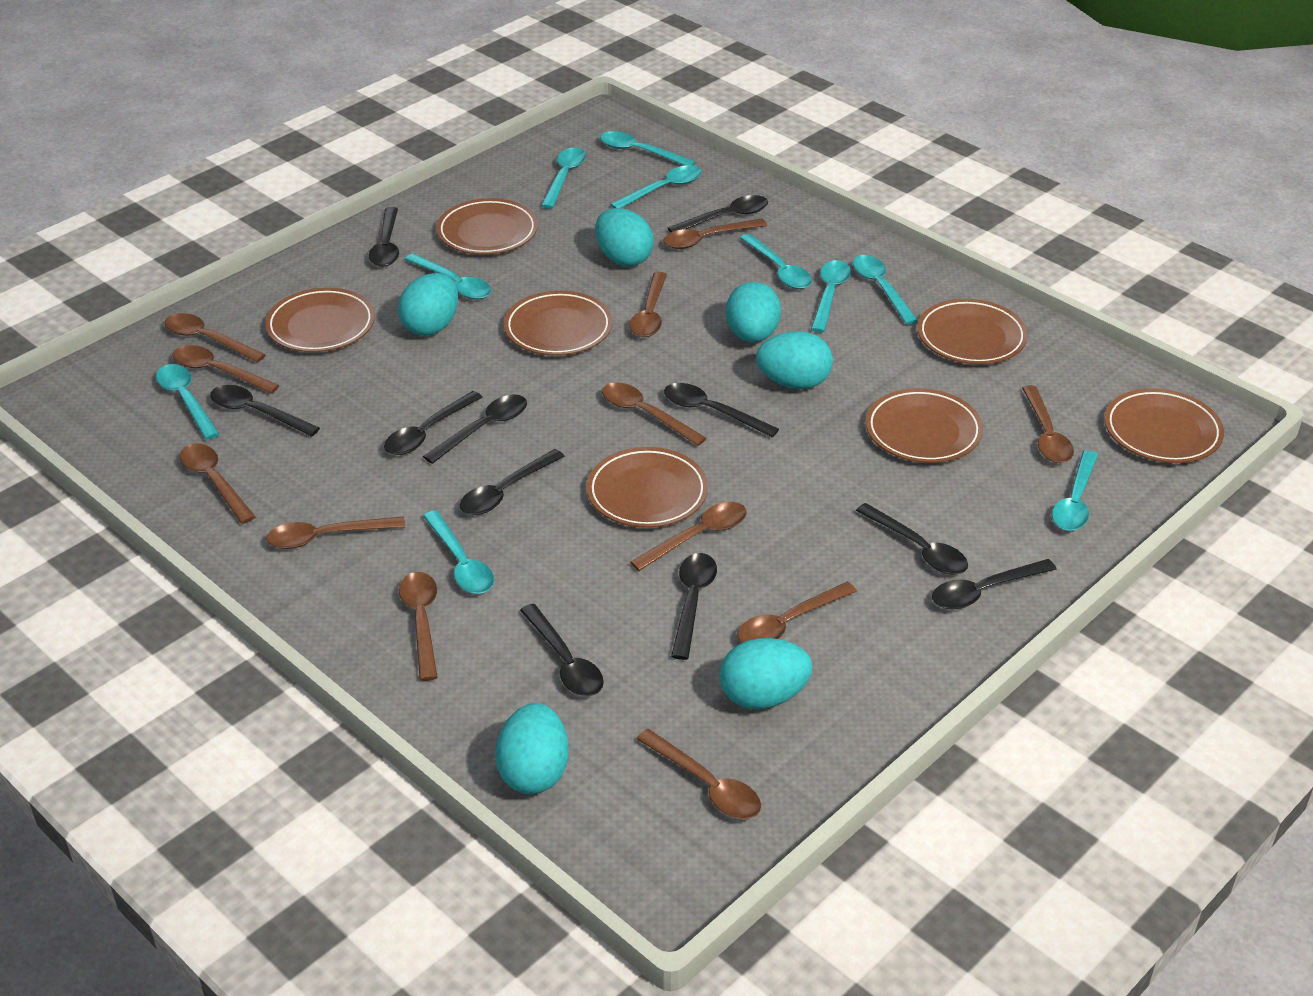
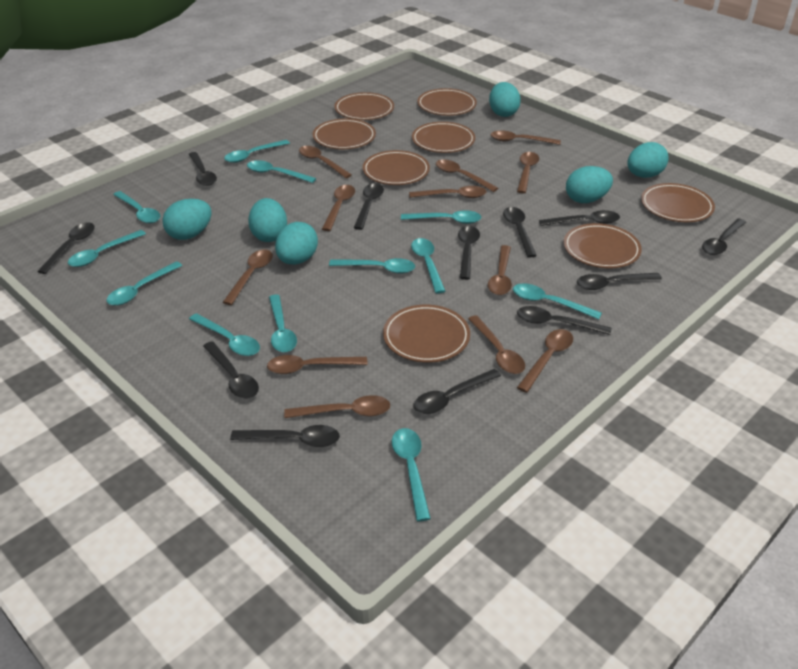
black spoon: 11 -> 12
brown plate: 7 -> 8
turquoise spoon: 10 -> 12

